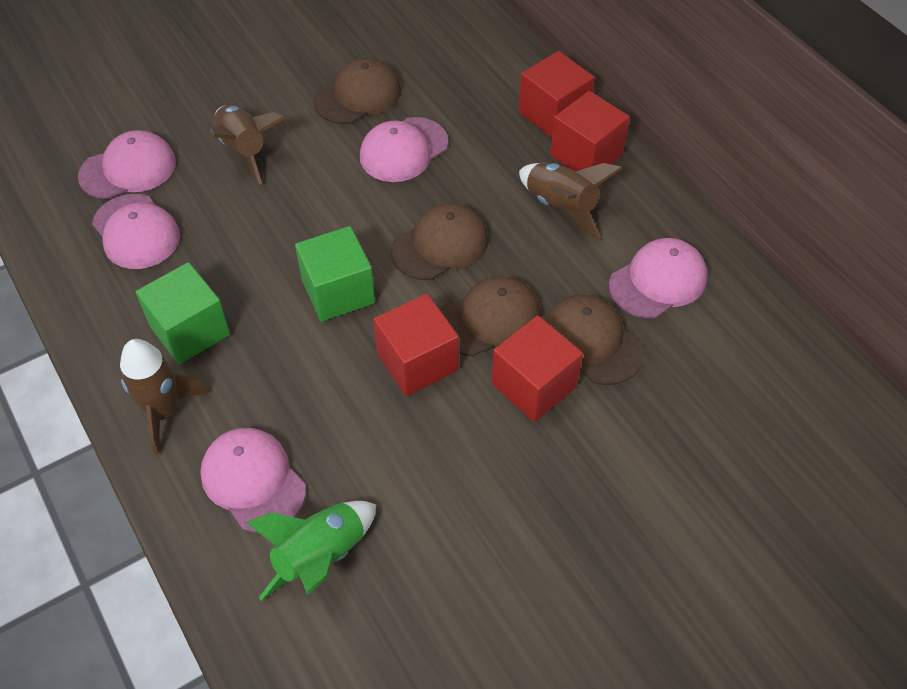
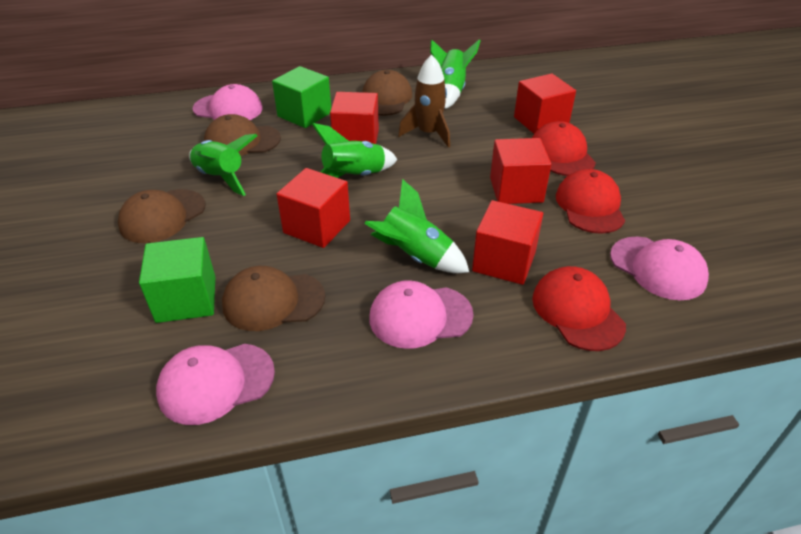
brown rocket: 3 -> 1
green rocket: 1 -> 4
pink cap: 5 -> 4
red cap: 0 -> 3
red cube: 4 -> 5

